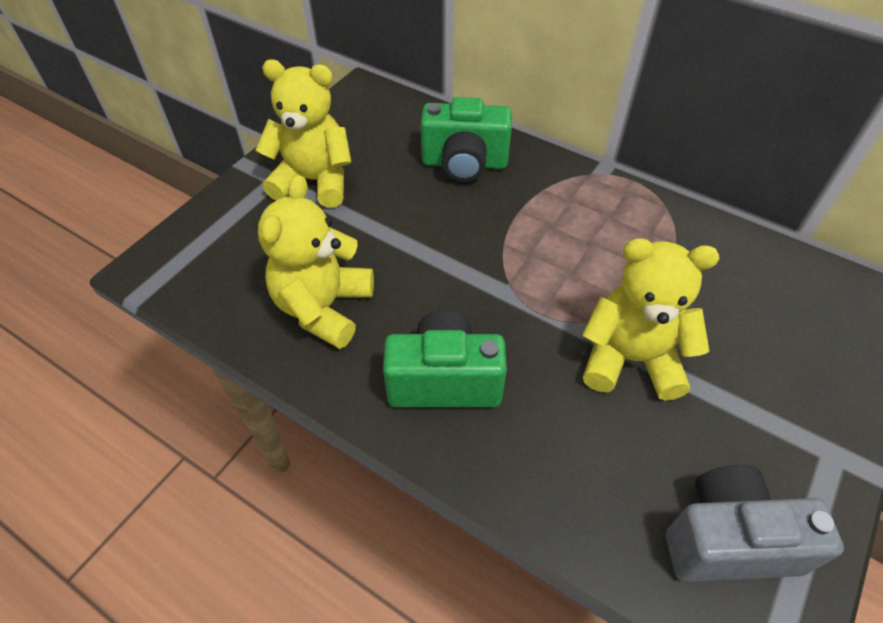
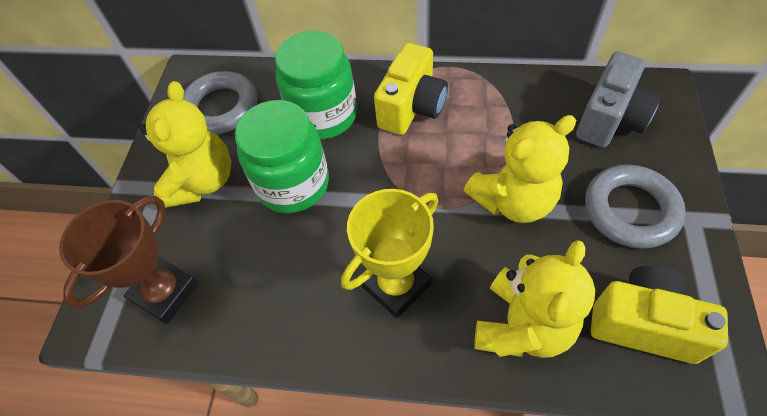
brown trophy: 0 -> 1
green camera: 2 -> 0
green jar: 0 -> 2
grey ring: 0 -> 2
yellow camera: 0 -> 2
yellow trophy: 0 -> 1

